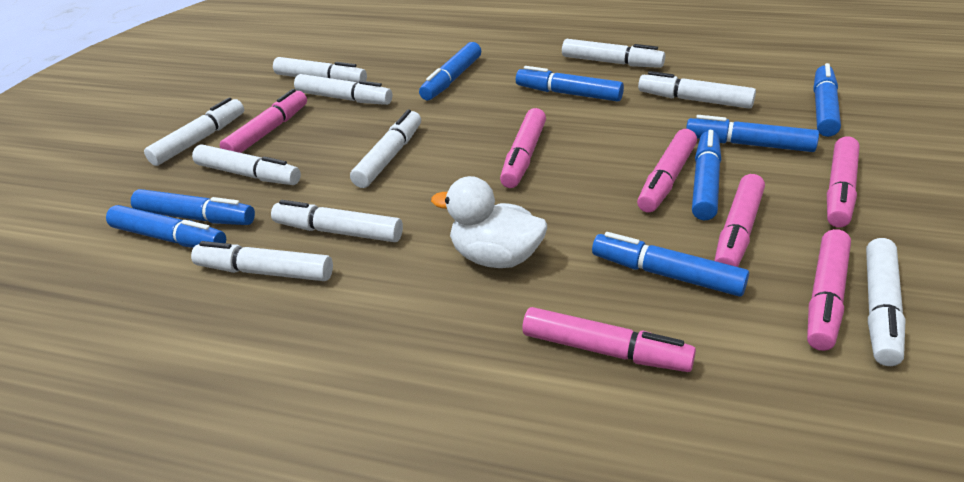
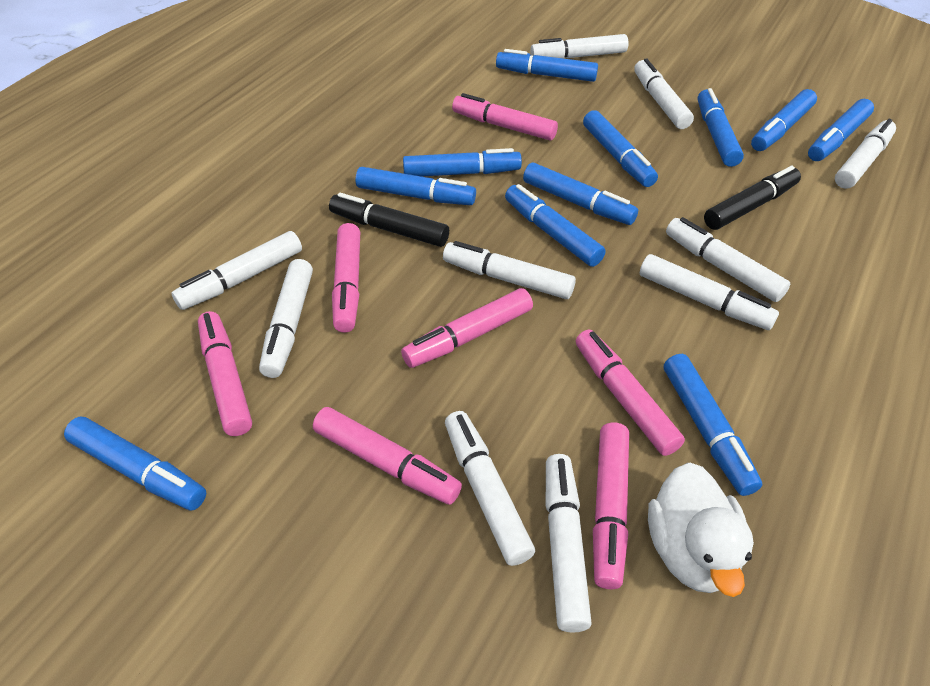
black marker: 0 -> 2
blue marker: 8 -> 11

